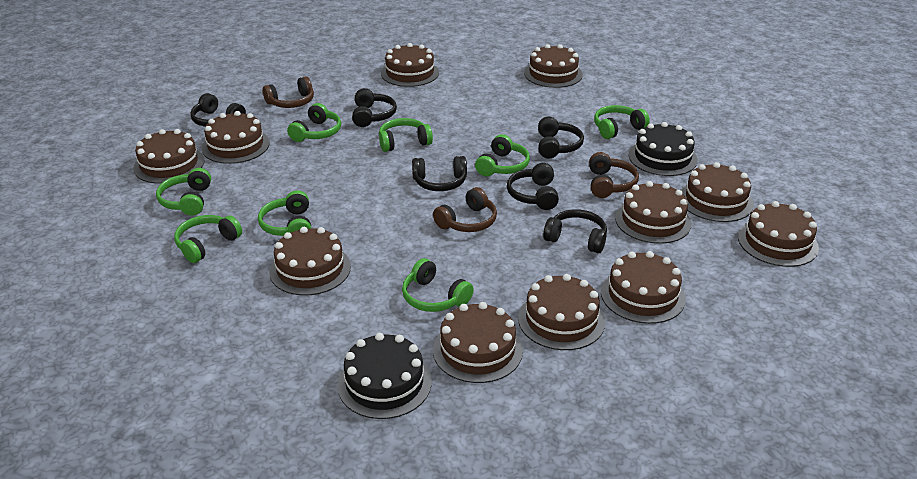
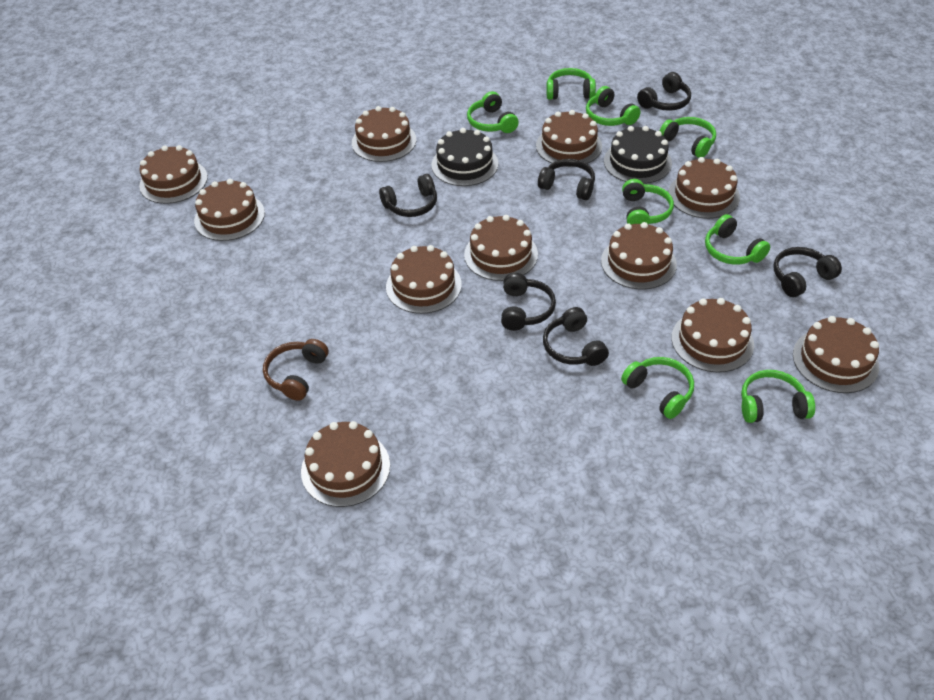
brown headphones: 3 -> 1

